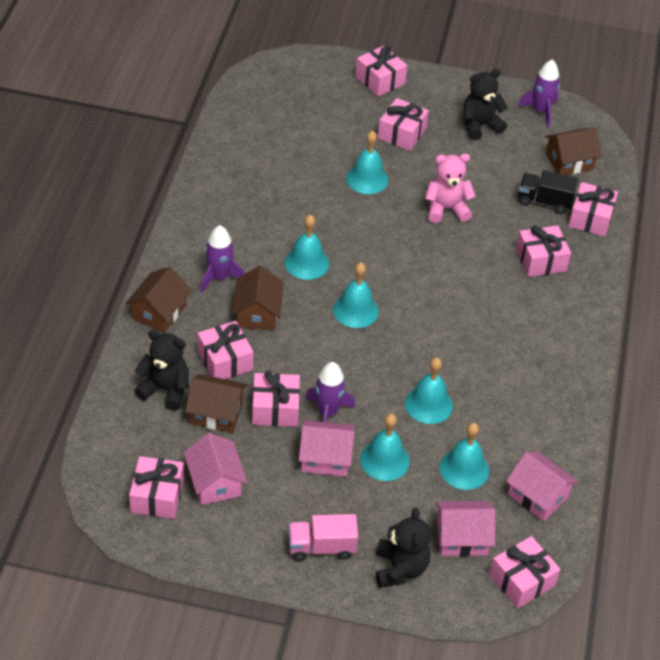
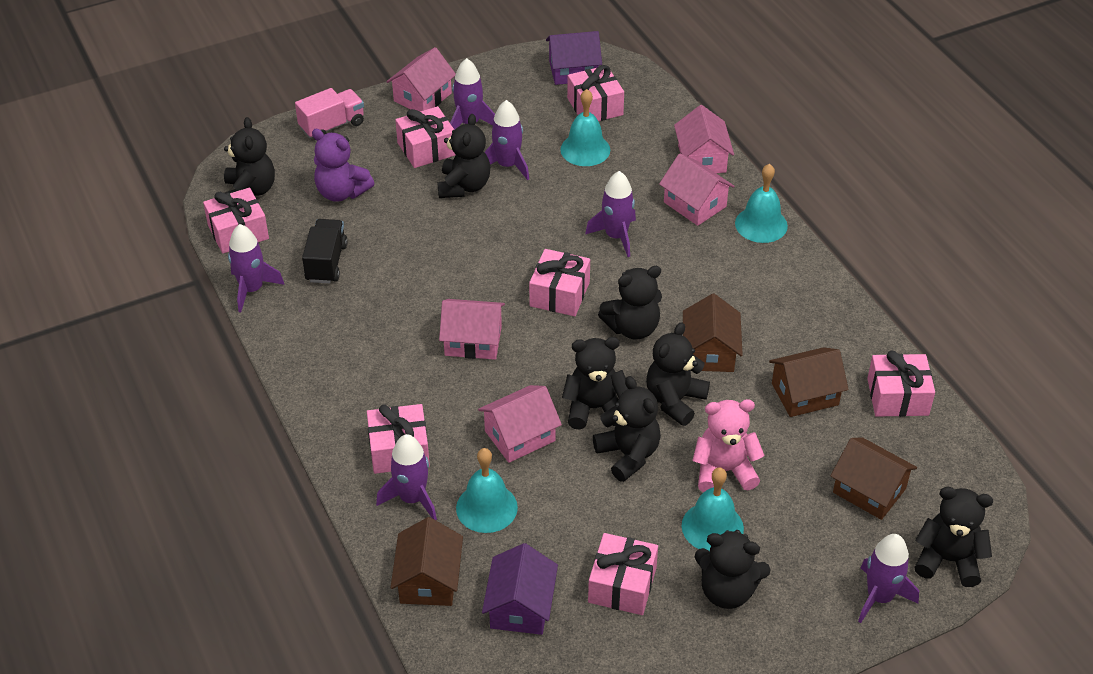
black teddy bear: 3 -> 8
pink gift: 8 -> 7
pink house: 4 -> 5
purple house: 0 -> 2
purple rocket: 3 -> 6
purple teddy bear: 0 -> 1
turquoise bell: 6 -> 4

